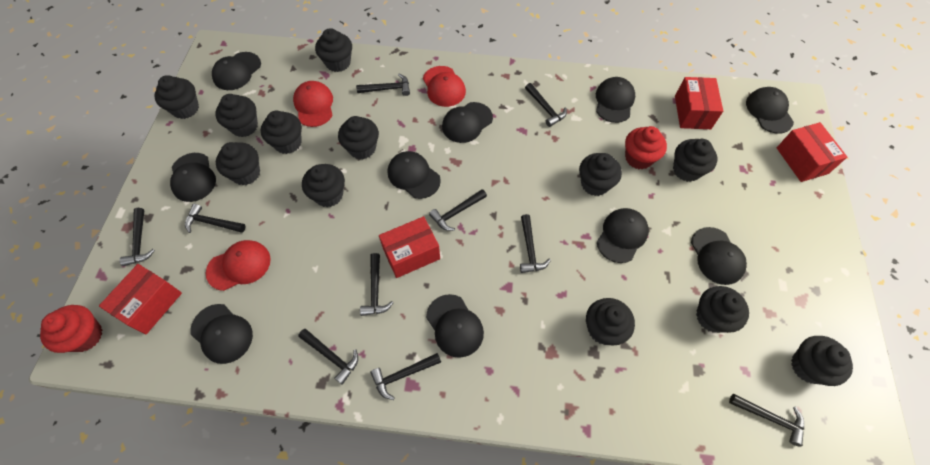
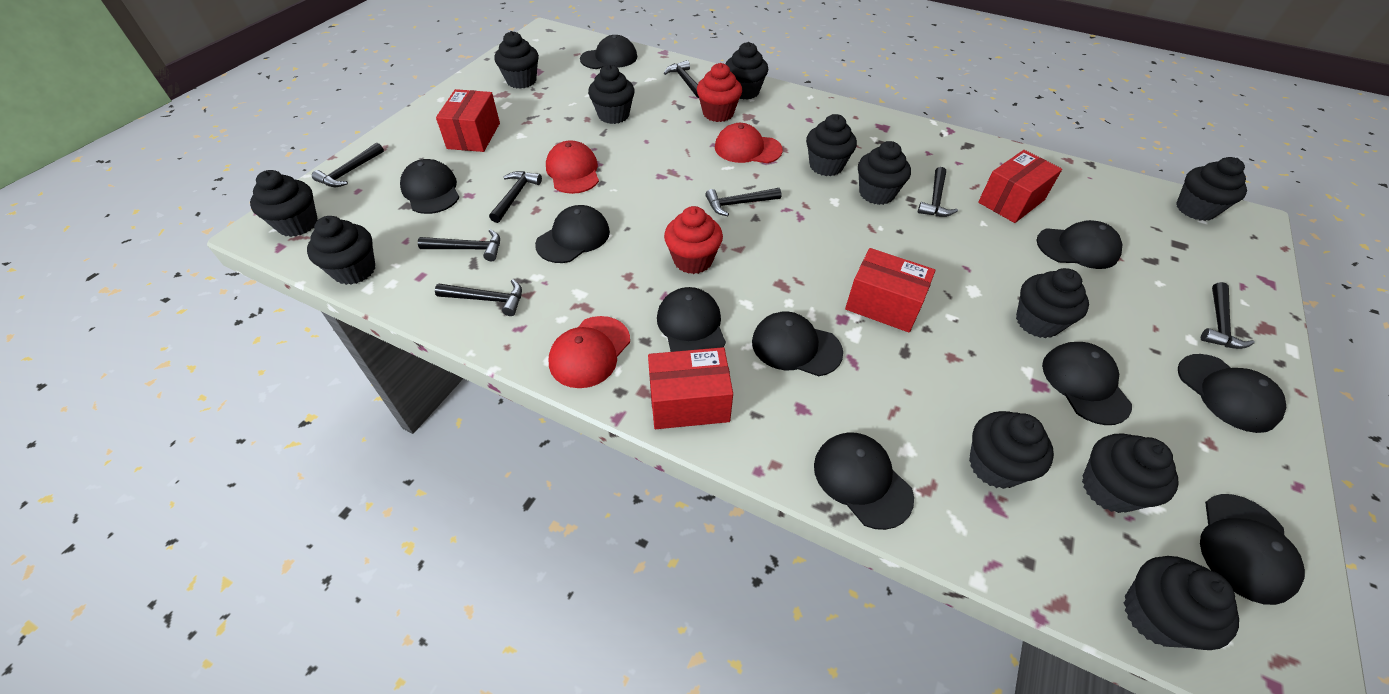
black hammer: 10 -> 8

